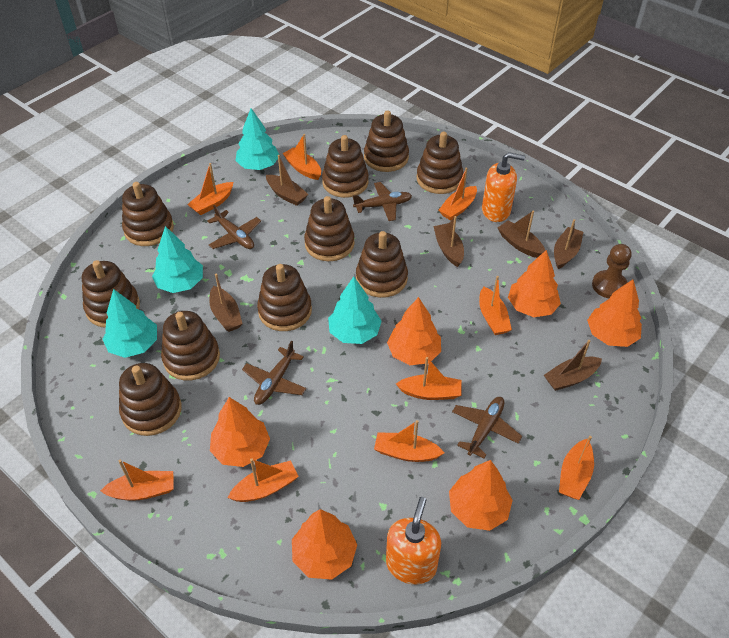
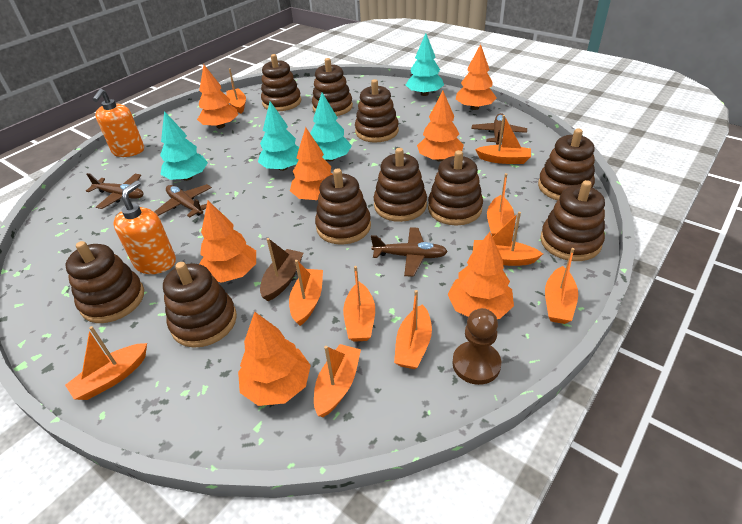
brown boat: 6 -> 1
orange boat: 9 -> 10
orange tree: 6 -> 7

